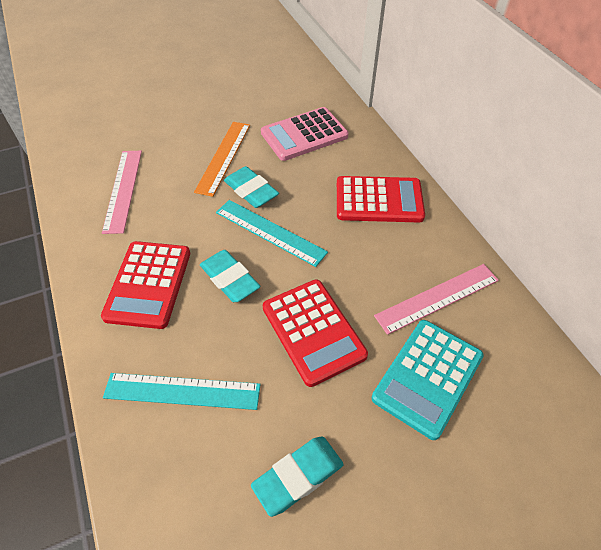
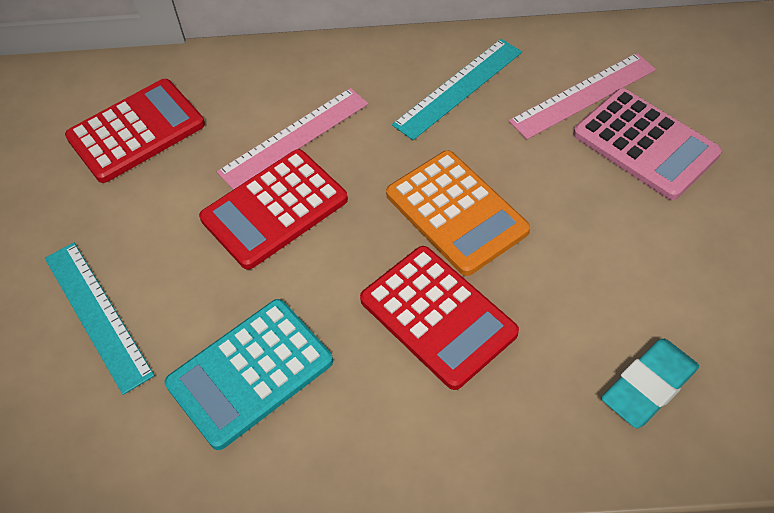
orange calculator: 0 -> 1
orange ruler: 1 -> 0
turquoise eraser: 3 -> 1

